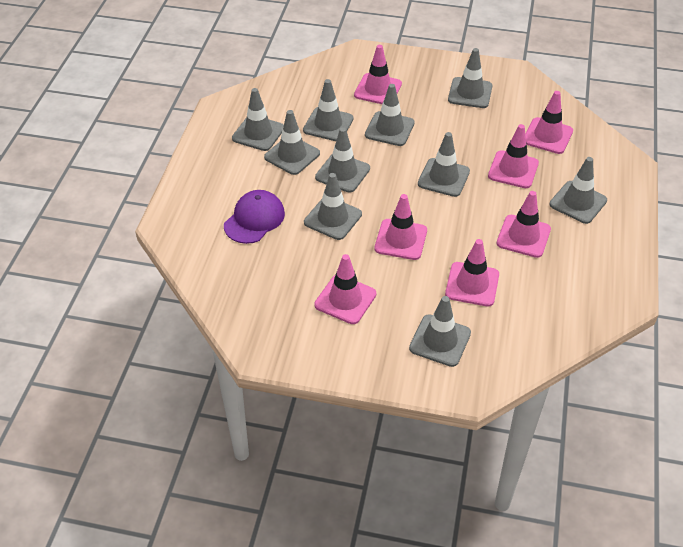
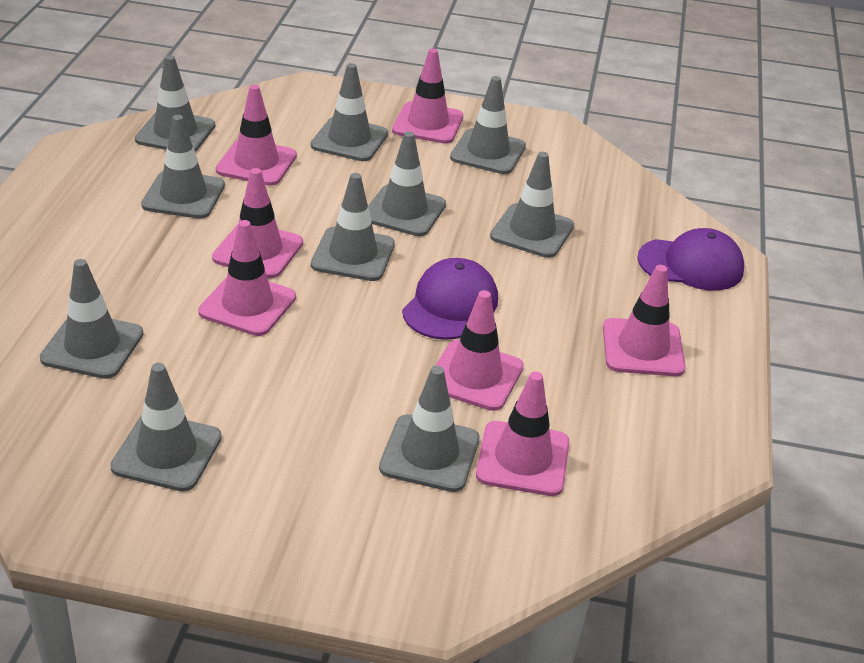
purple cap: 1 -> 2

